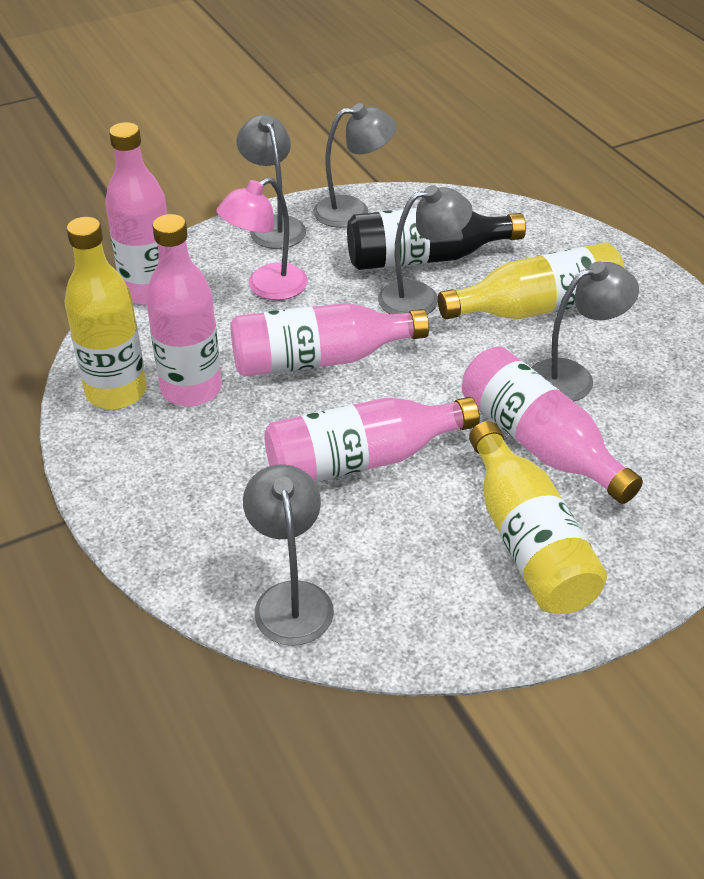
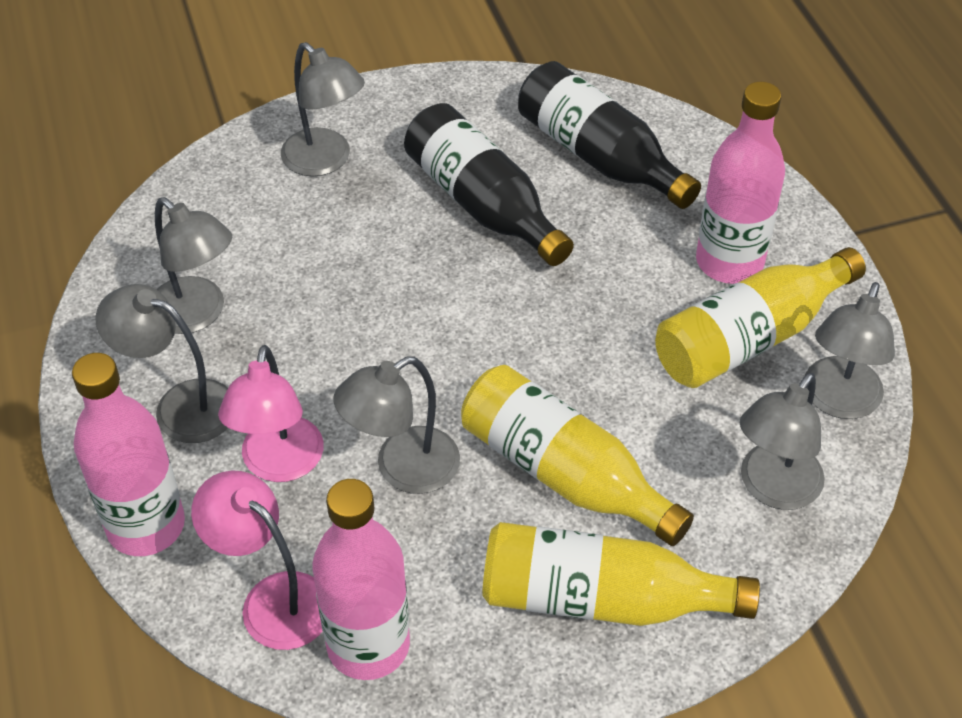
black bottle: 1 -> 2
grey lamp: 5 -> 6
pink bottle: 5 -> 3
pink lamp: 1 -> 2

